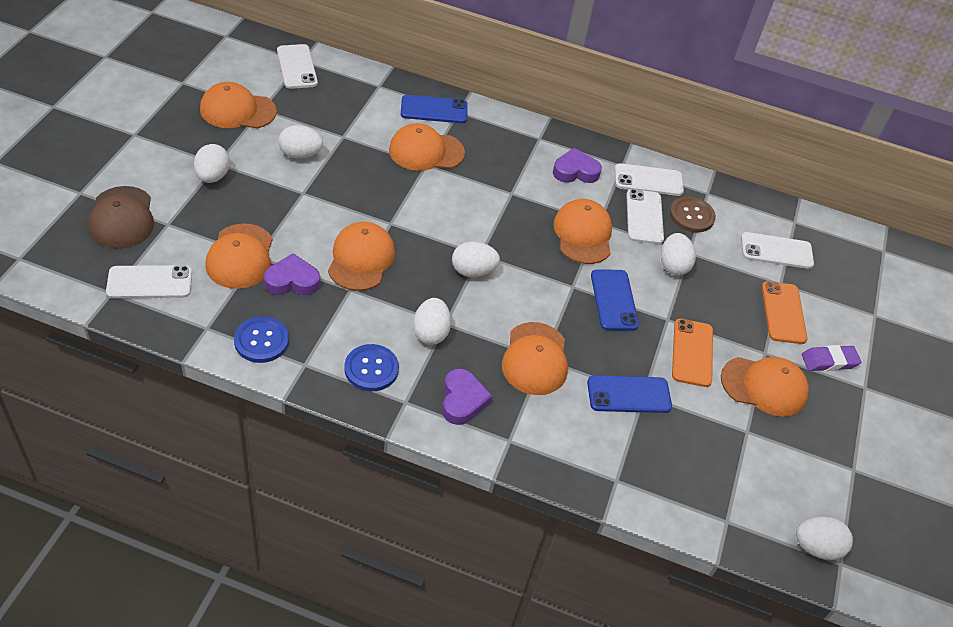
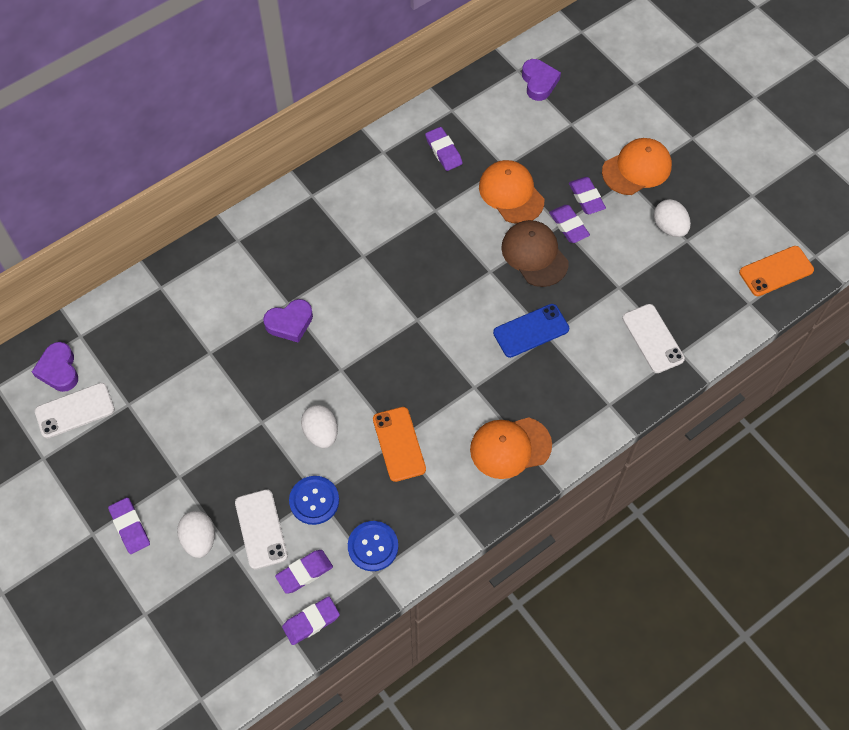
blue phone: 3 -> 1
brown button: 1 -> 0
orange cap: 7 -> 3
purple eraser: 1 -> 6
white egg: 6 -> 3
white phone: 5 -> 3

